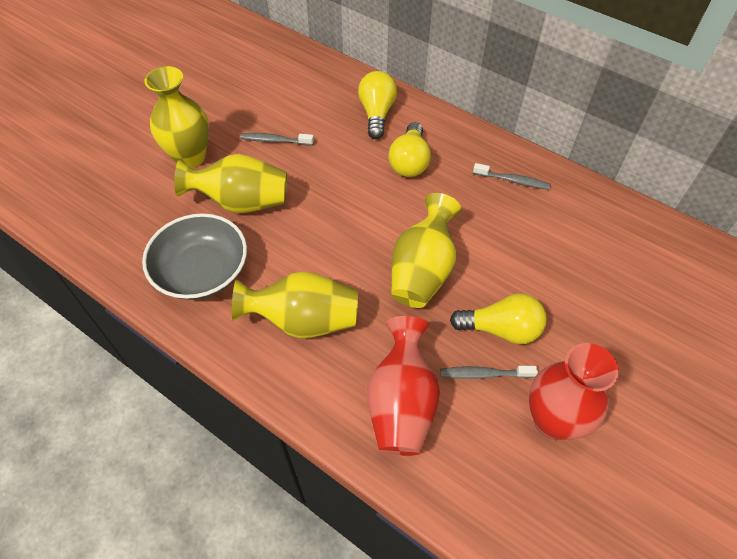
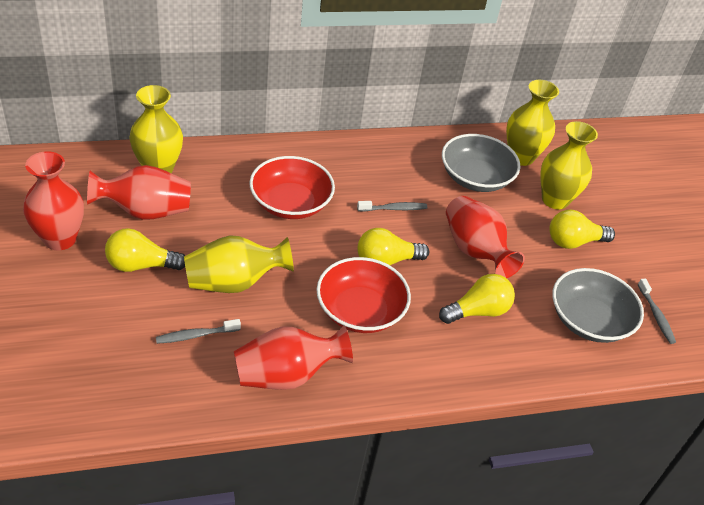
grey bowl: 1 -> 2
red bowl: 0 -> 2
red vase: 2 -> 4
yellow light bulb: 3 -> 4

